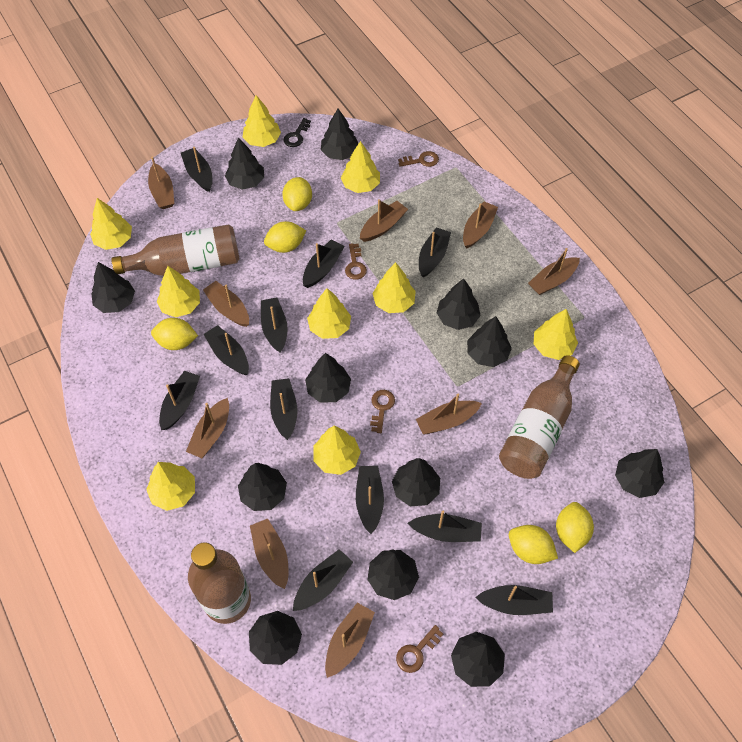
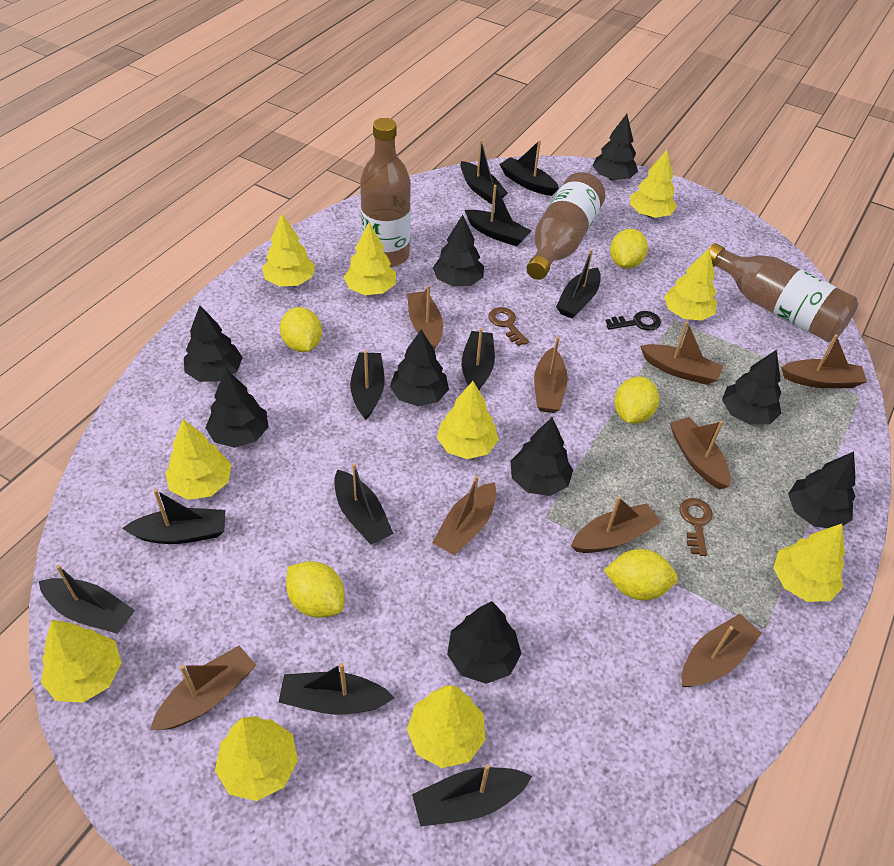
black tree: 12 -> 9
brown key: 4 -> 2
yellow tree: 9 -> 10

